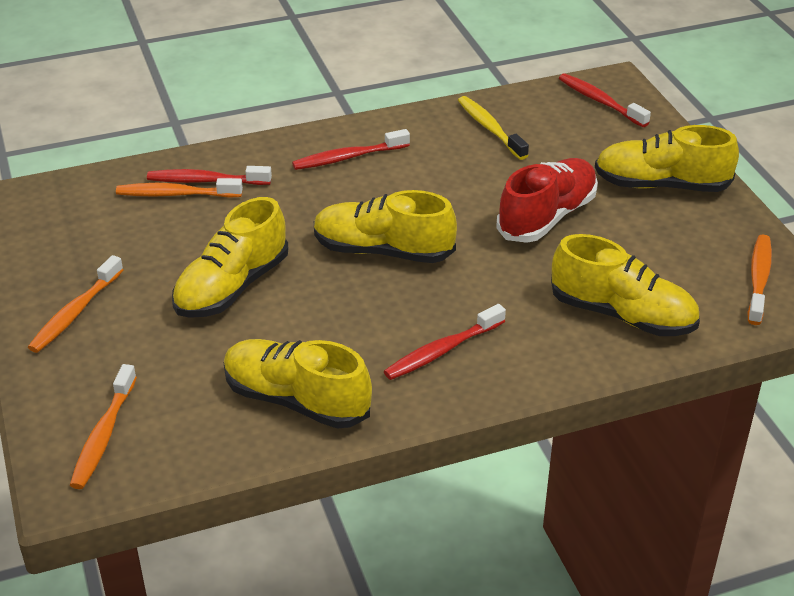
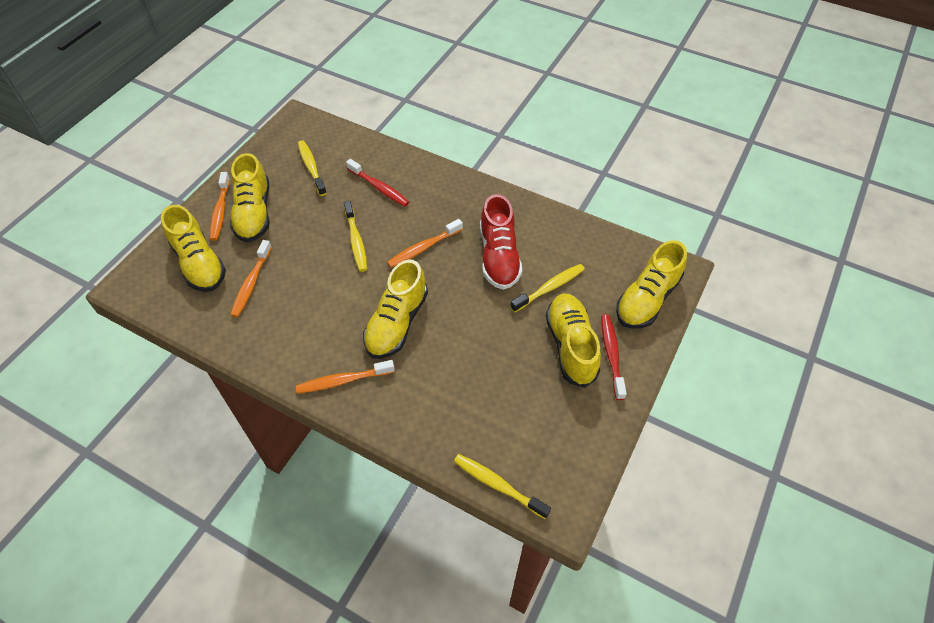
red toothbrush: 4 -> 2
yellow toothbrush: 1 -> 4

